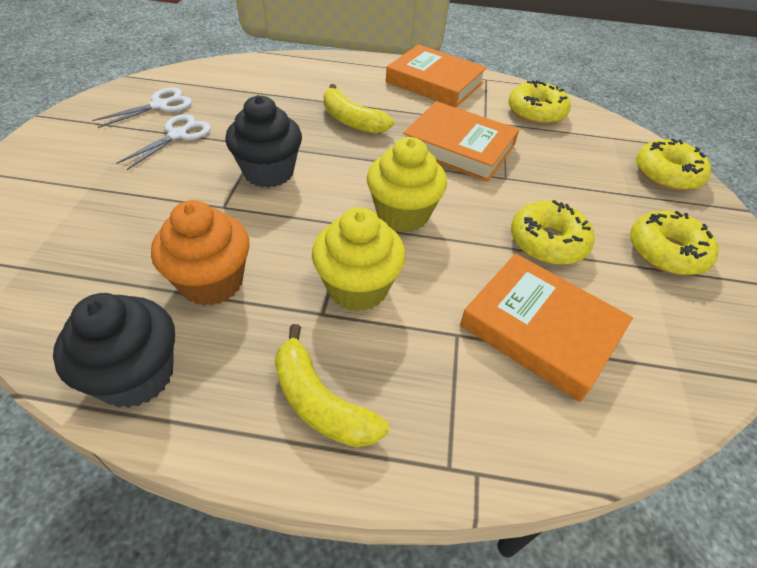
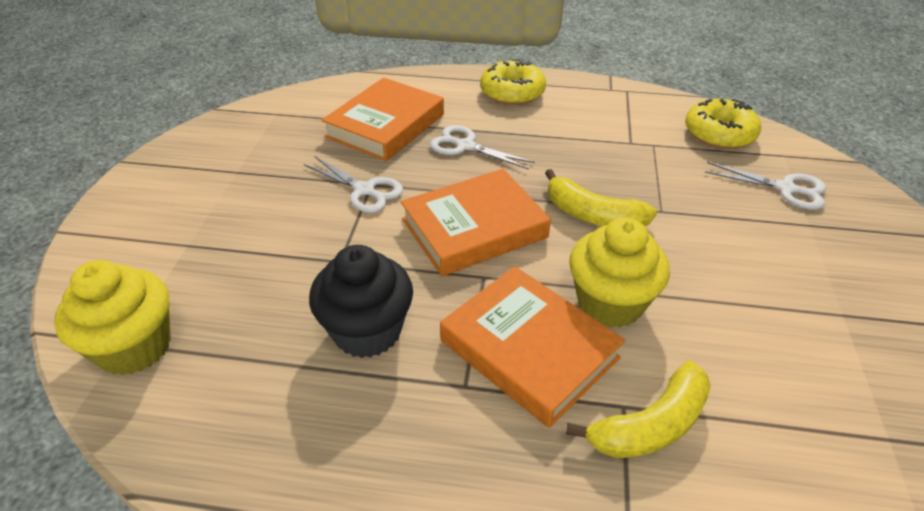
black cupcake: 2 -> 1
orange cupcake: 1 -> 0
white scissors: 2 -> 3
yellow donut: 4 -> 2

